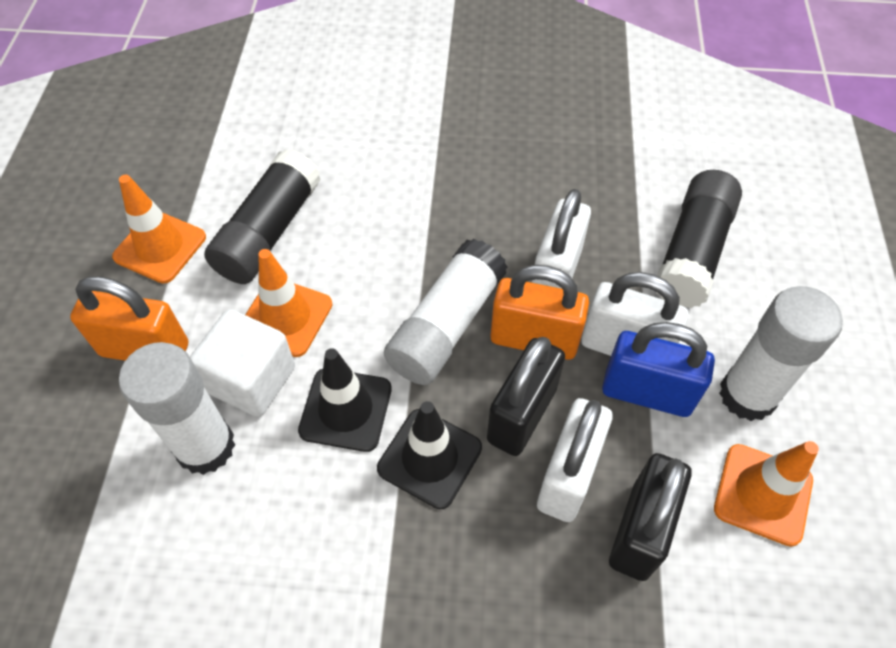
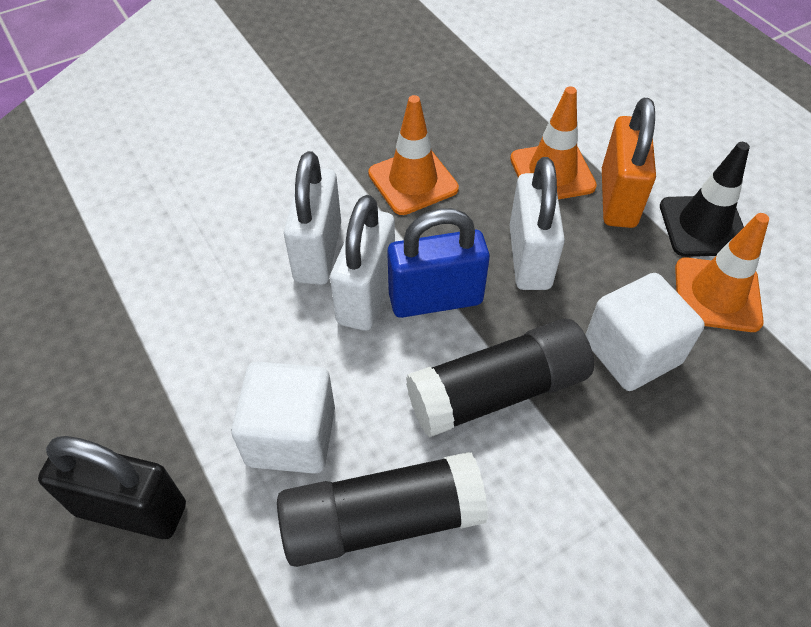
black padlock: 2 -> 1
black traffic cone: 2 -> 1
orange padlock: 2 -> 1
white cube: 1 -> 2
white glue stick: 3 -> 0

